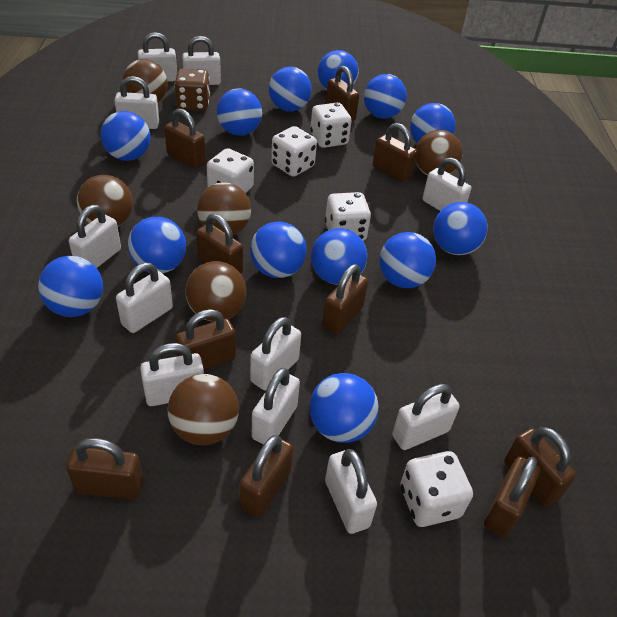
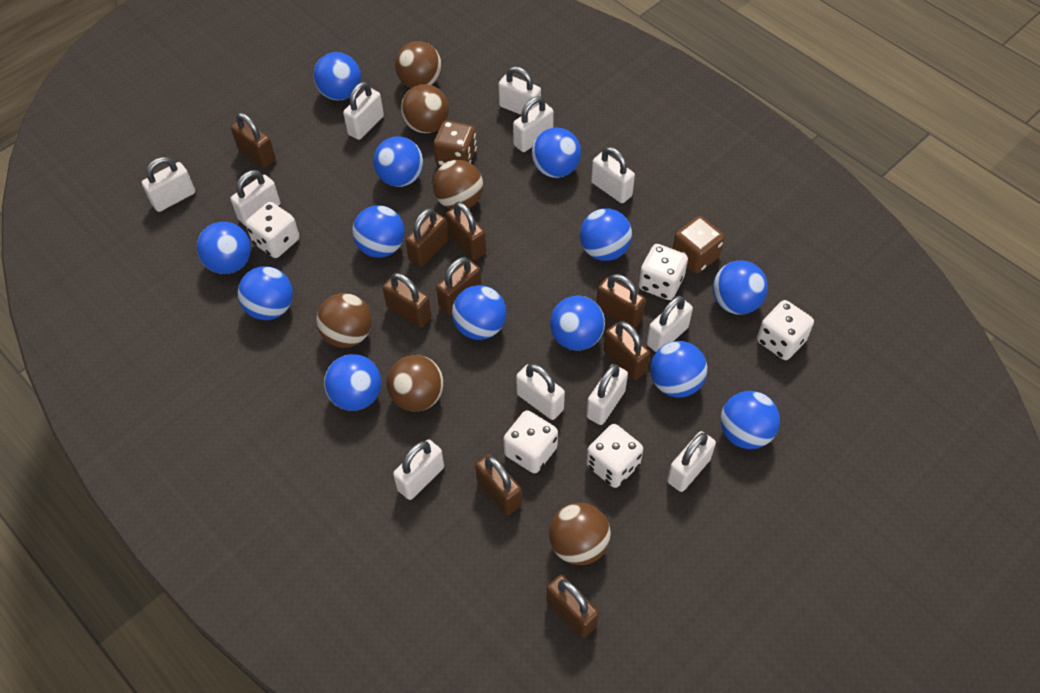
brown dice: 1 -> 2
brown padlock: 10 -> 9

